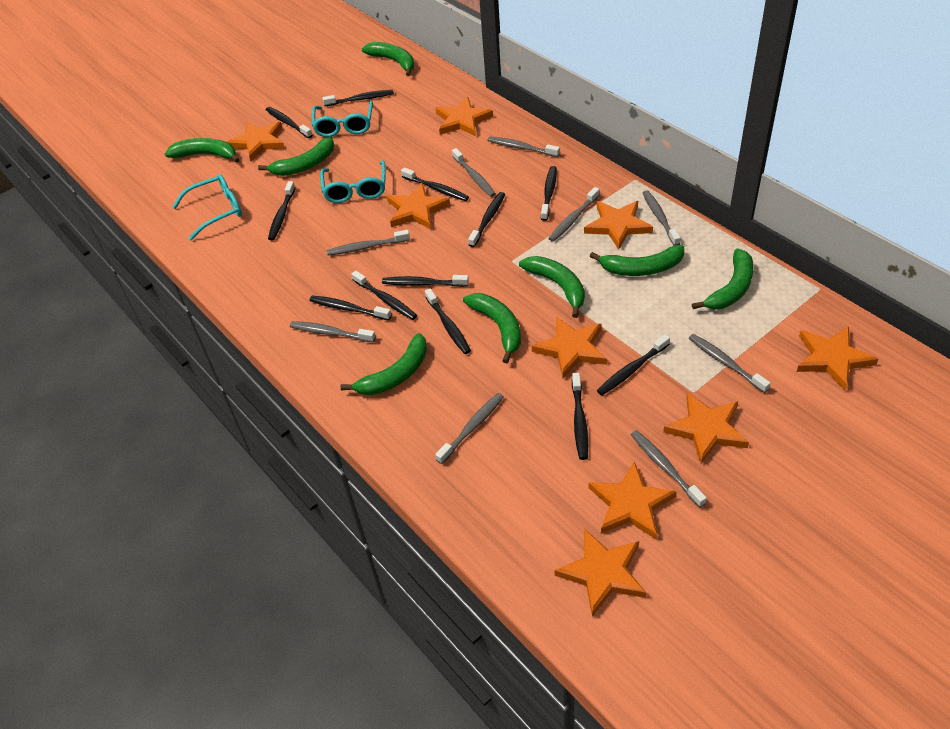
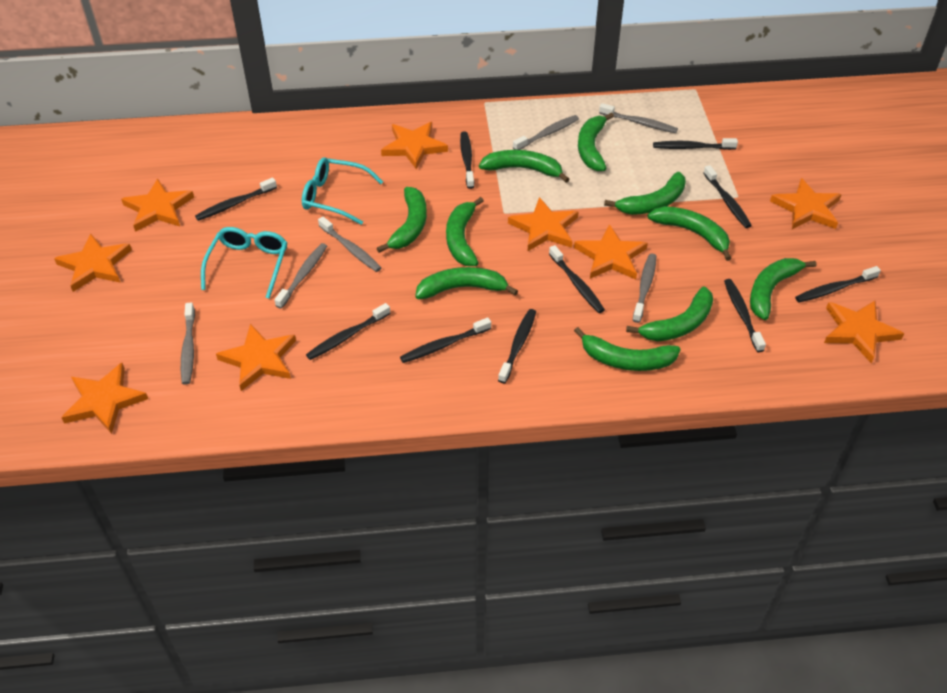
black toothbrush: 12 -> 10
green banana: 8 -> 10
grey toothbrush: 9 -> 6
turquoise glasses: 3 -> 2

